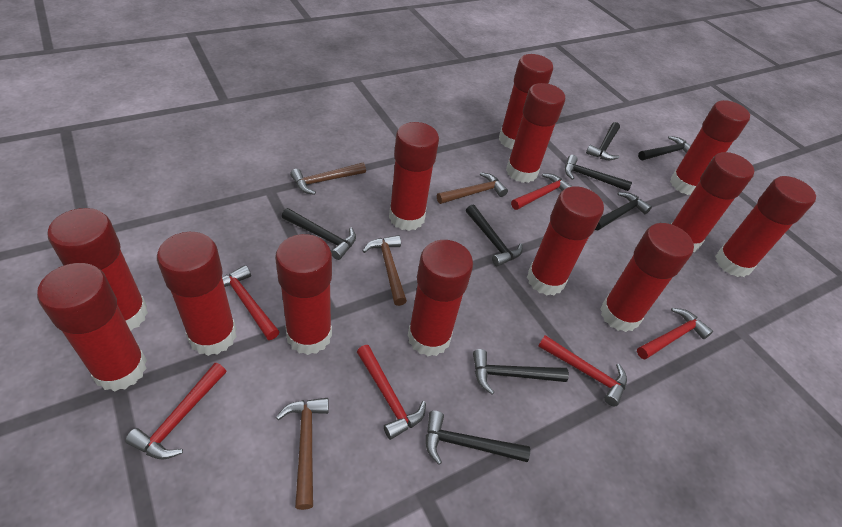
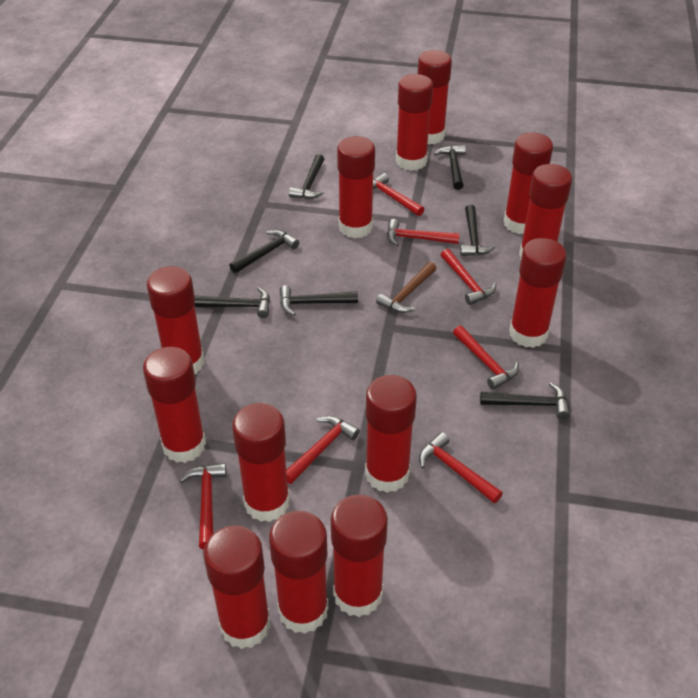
black hammer: 8 -> 7
brown hammer: 4 -> 1
red hammer: 6 -> 7

